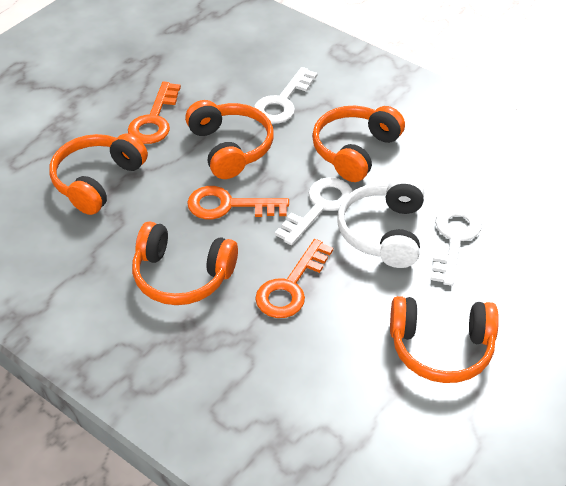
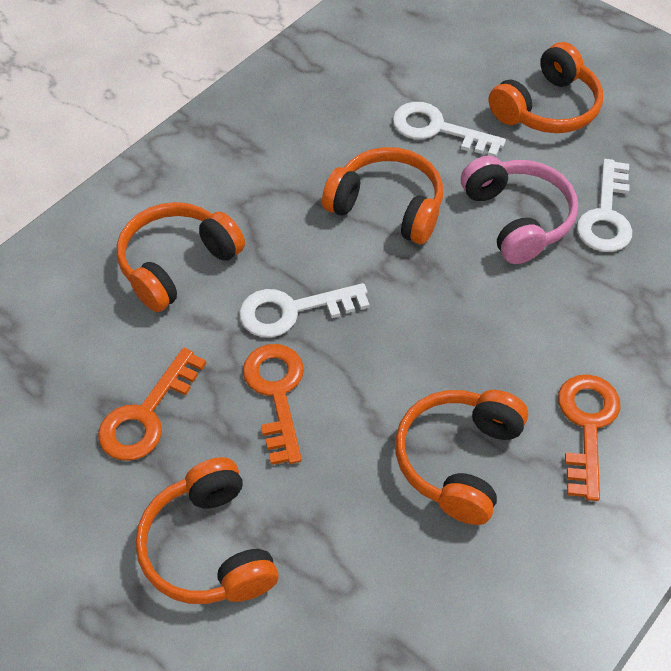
pink headphones: 0 -> 1
white headphones: 1 -> 0

